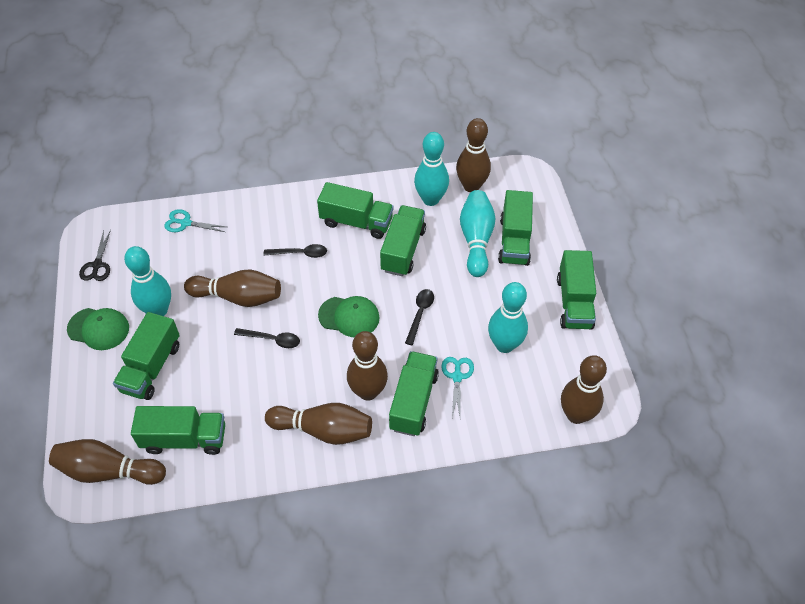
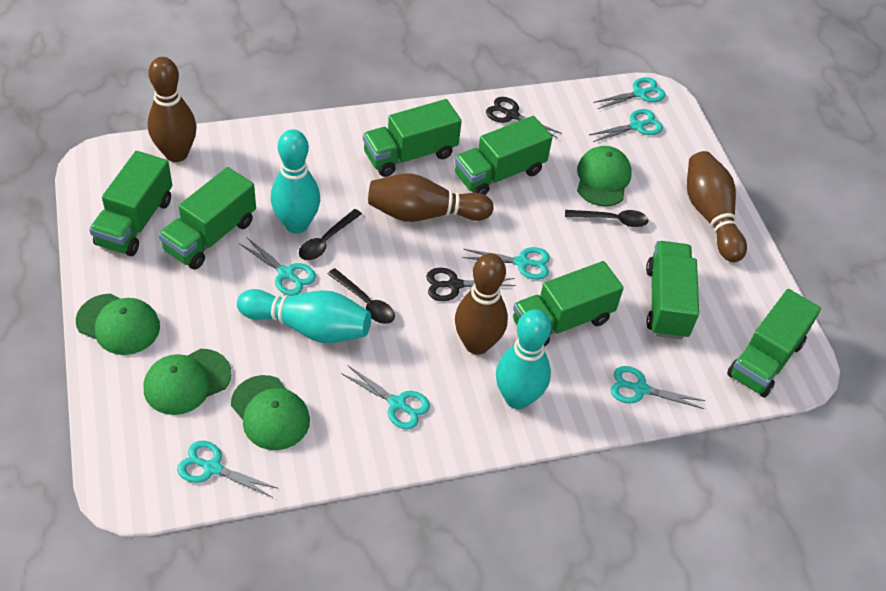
black scissors: 1 -> 2
brown bowling pin: 6 -> 4
green cap: 2 -> 4
turquoise bowling pin: 4 -> 3
turquoise scissors: 2 -> 7

